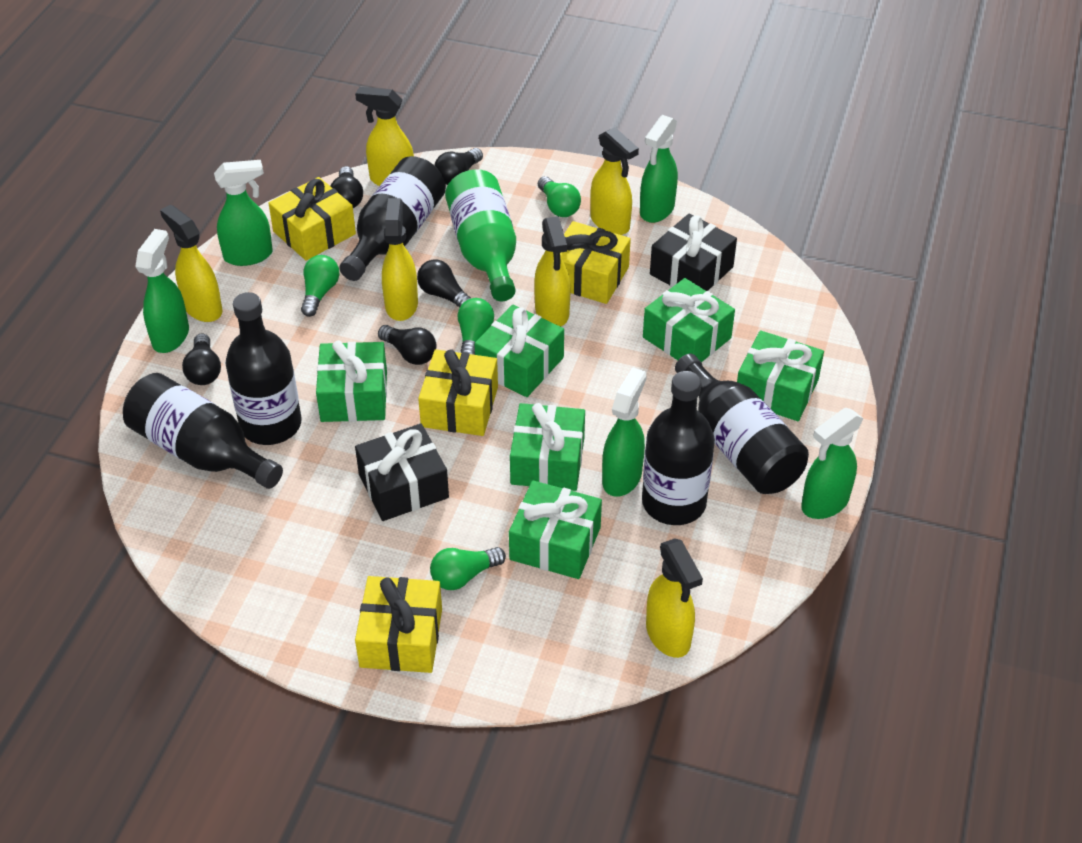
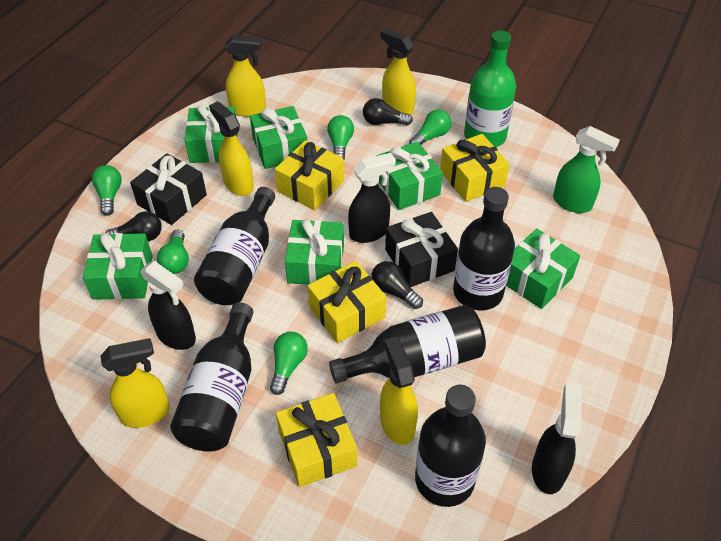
black light bulb: 5 -> 3
black spray bottle: 0 -> 3
green light bulb: 4 -> 5
green spray bottle: 5 -> 1
yellow spray bottle: 6 -> 5

